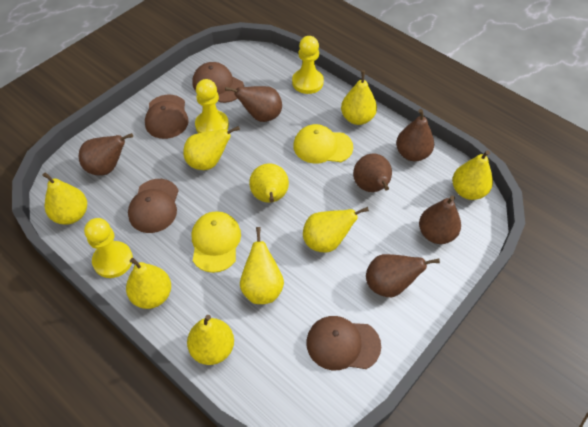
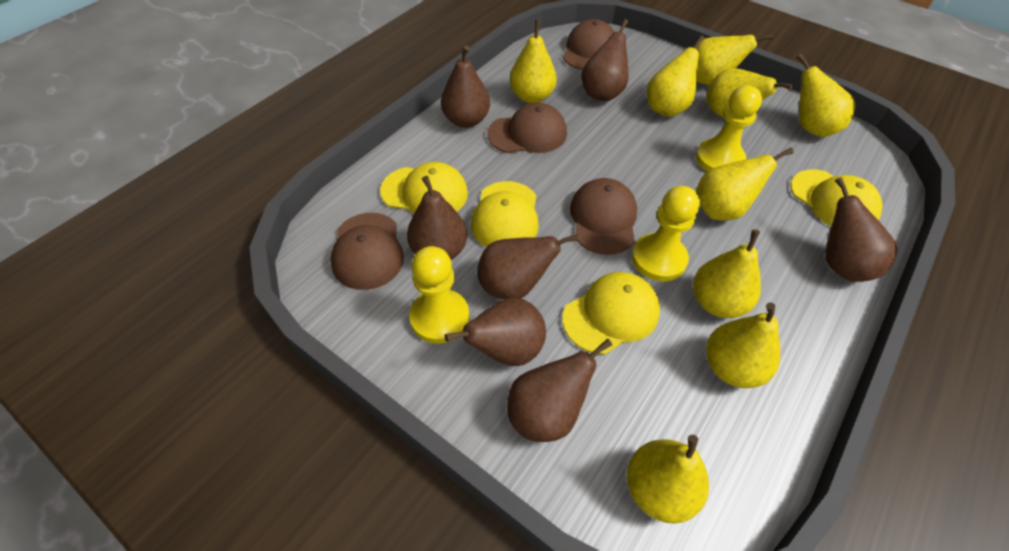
brown pear: 6 -> 7
yellow cap: 2 -> 4

